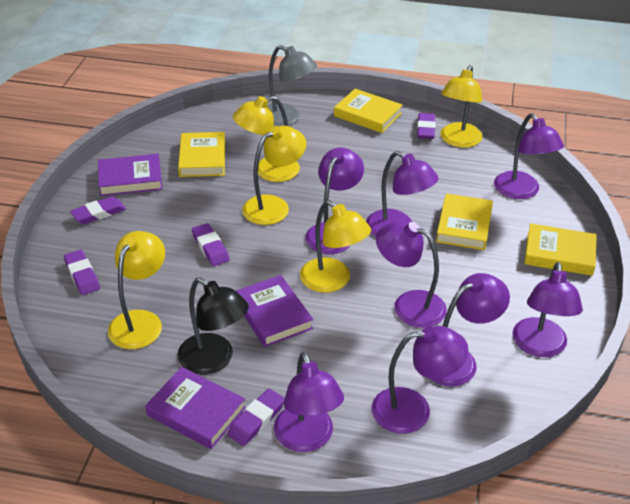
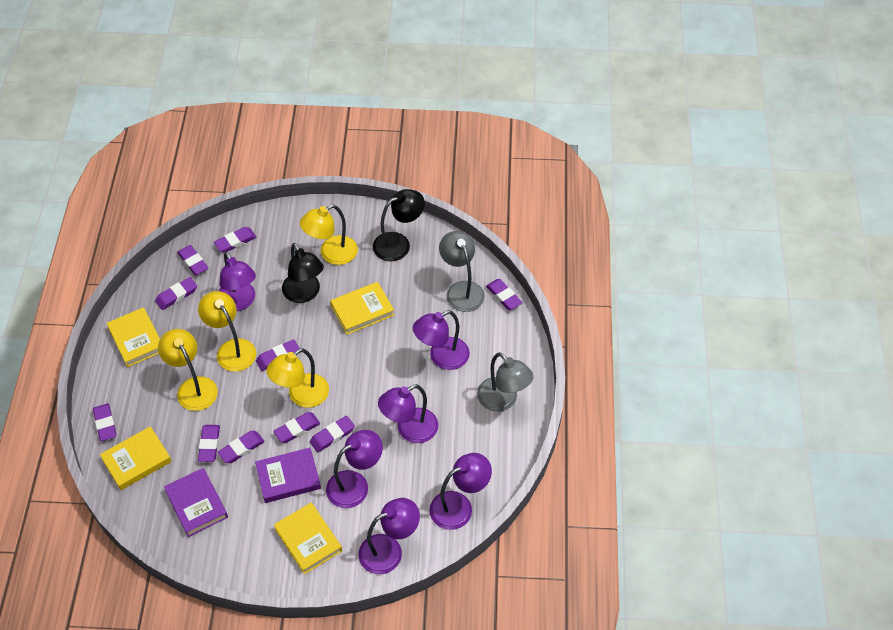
black lamp: 1 -> 2
grey lamp: 1 -> 2
purple book: 3 -> 2
purple eraser: 5 -> 10
purple lamp: 8 -> 6
yellow lamp: 5 -> 4

